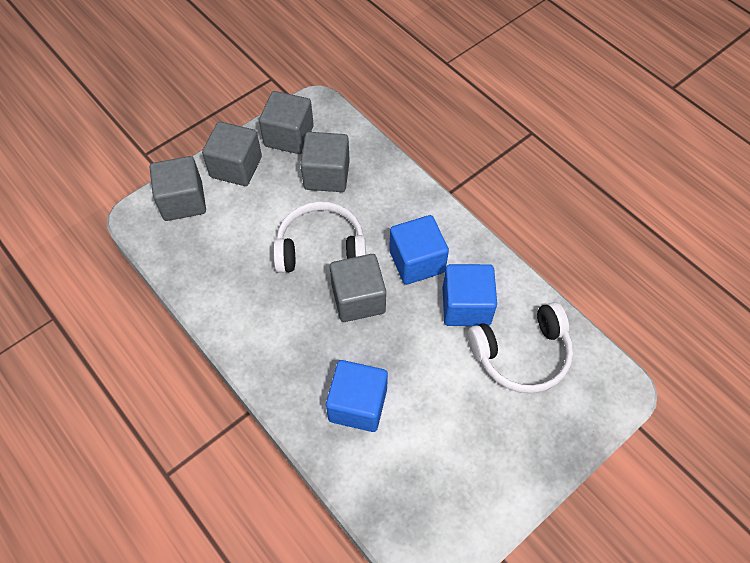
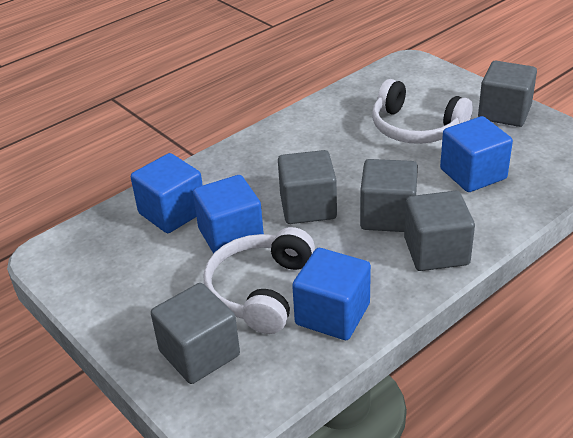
blue cube: 3 -> 4

